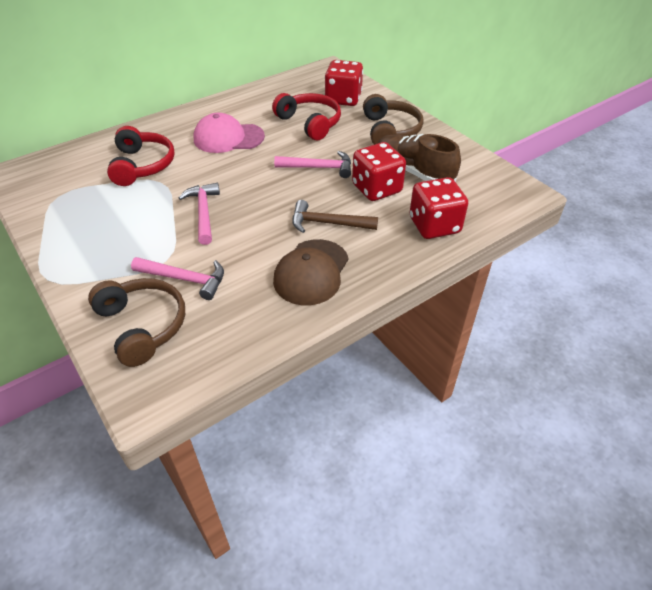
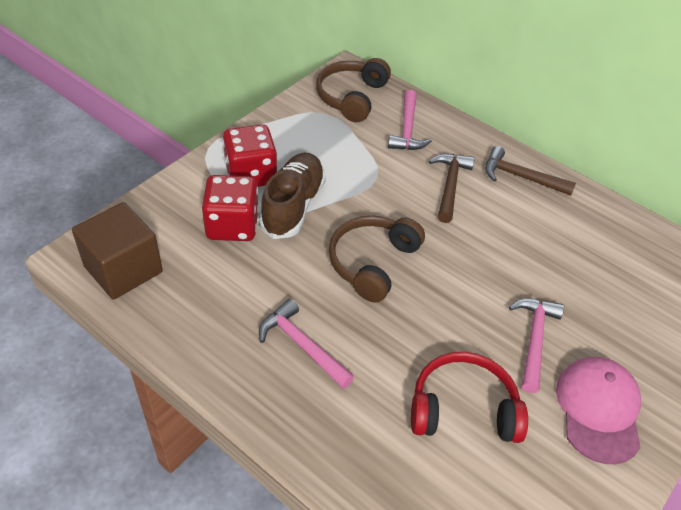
brown cap: 1 -> 0
brown cube: 0 -> 1
brown hammer: 1 -> 2
red dice: 3 -> 2
red headphones: 2 -> 1

